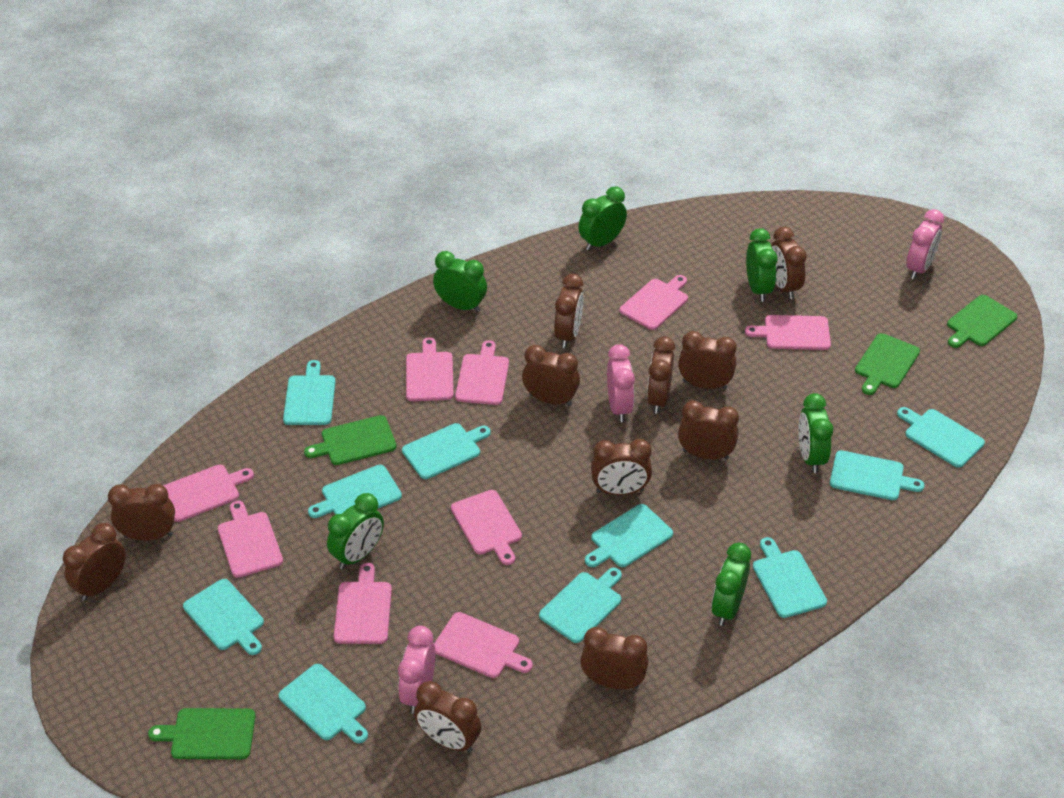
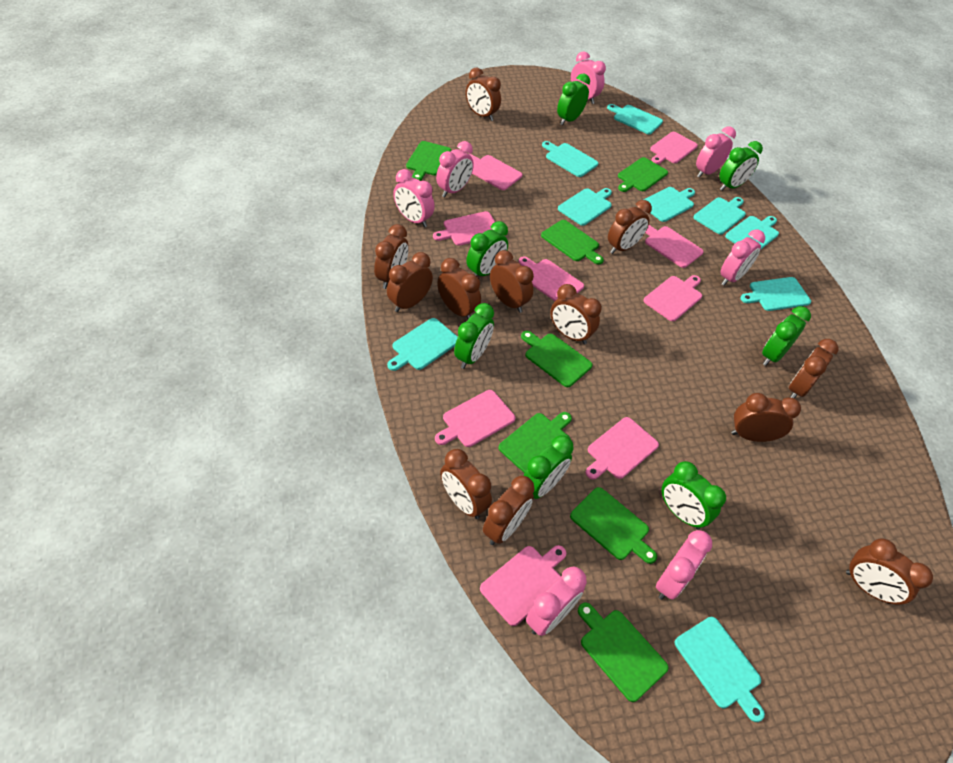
brown clock: 11 -> 12
green clock: 6 -> 7
green cutting board: 4 -> 7
pink clock: 3 -> 7
turquoise cutting board: 10 -> 9

